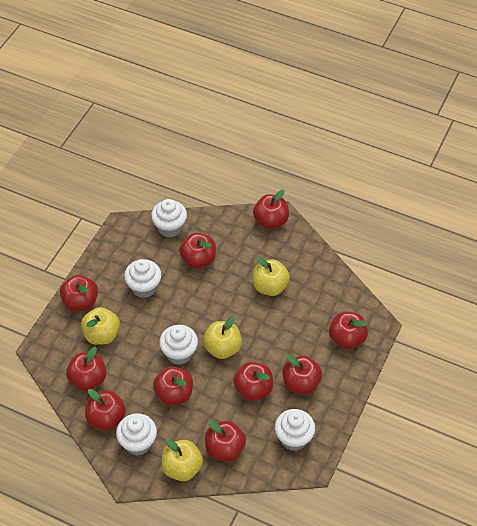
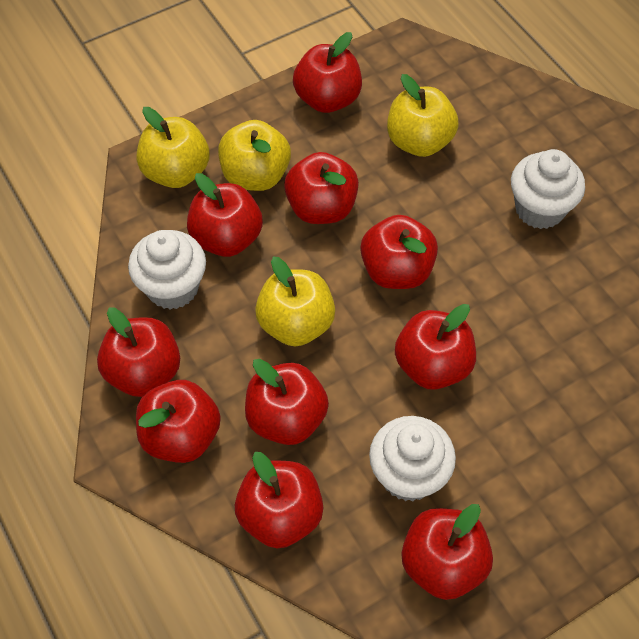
white cupcake: 5 -> 3

